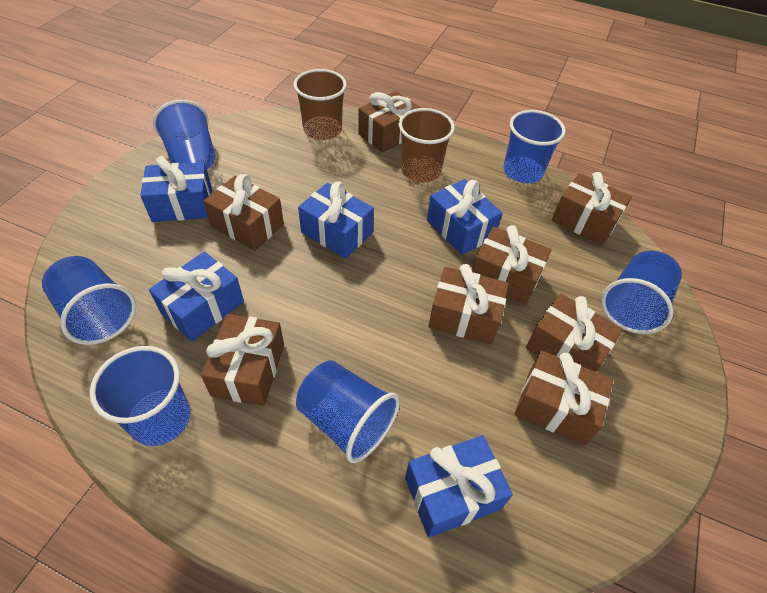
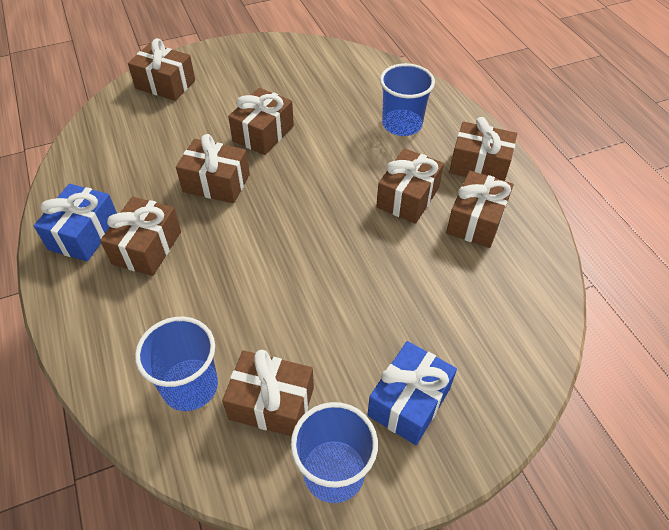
blue cup: 6 -> 3
blue gift: 5 -> 2
brown cup: 2 -> 0

